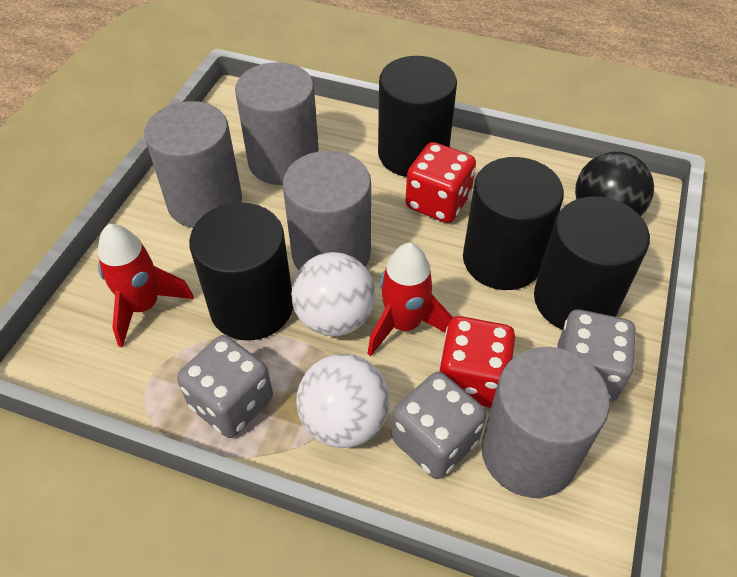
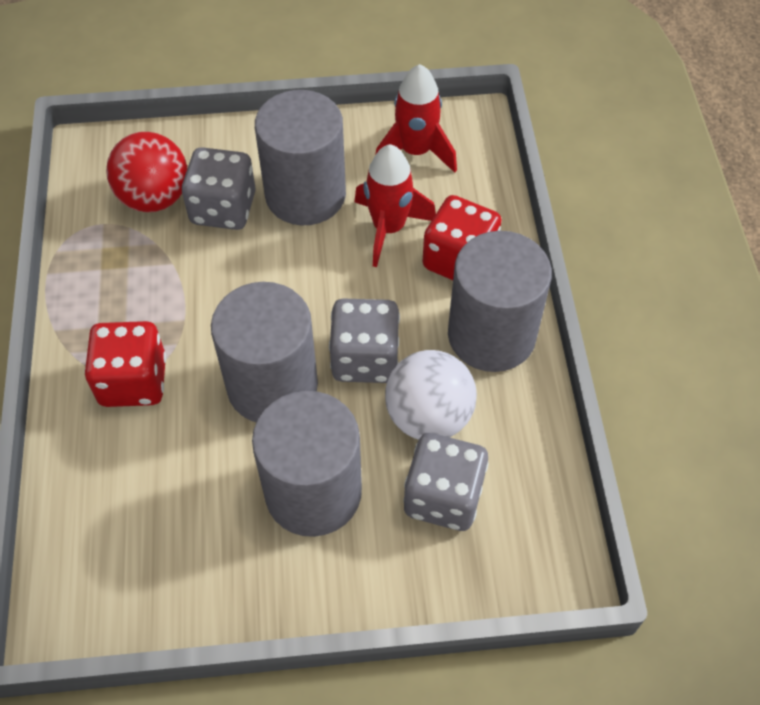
black ball: 1 -> 0
black cylinder: 4 -> 0
red ball: 0 -> 1
white ball: 2 -> 1

